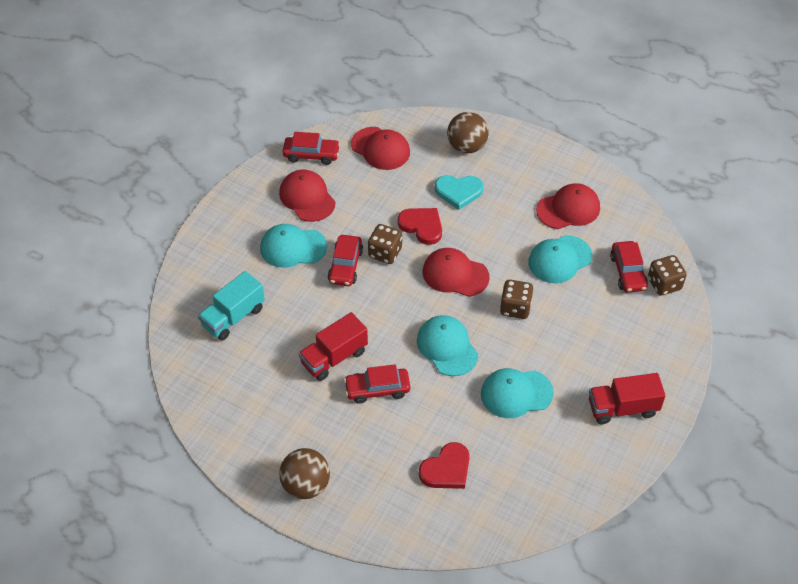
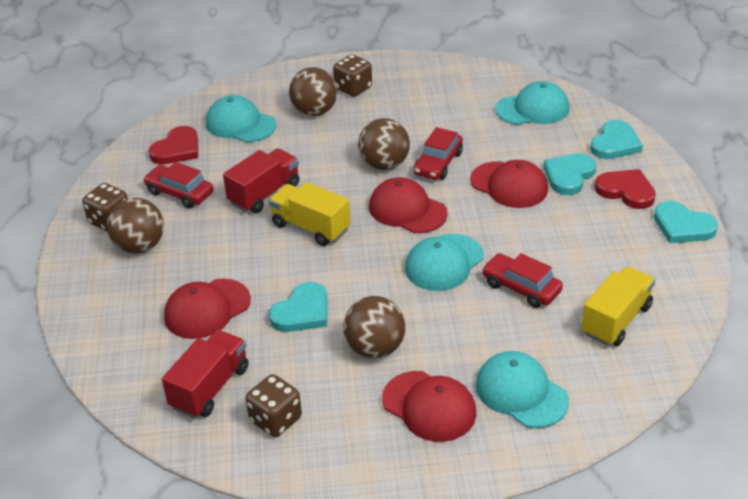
brown ball: 2 -> 4
red car: 4 -> 3
turquoise heart: 1 -> 4
turquoise truck: 1 -> 0
yellow truck: 0 -> 2

